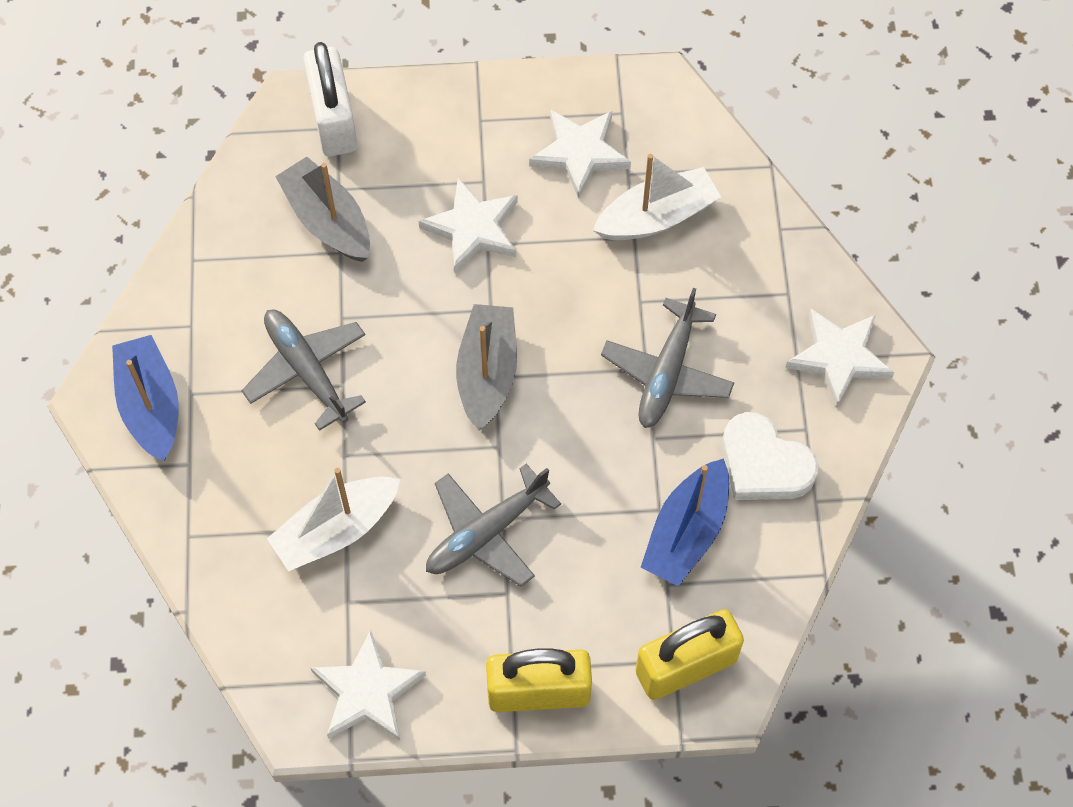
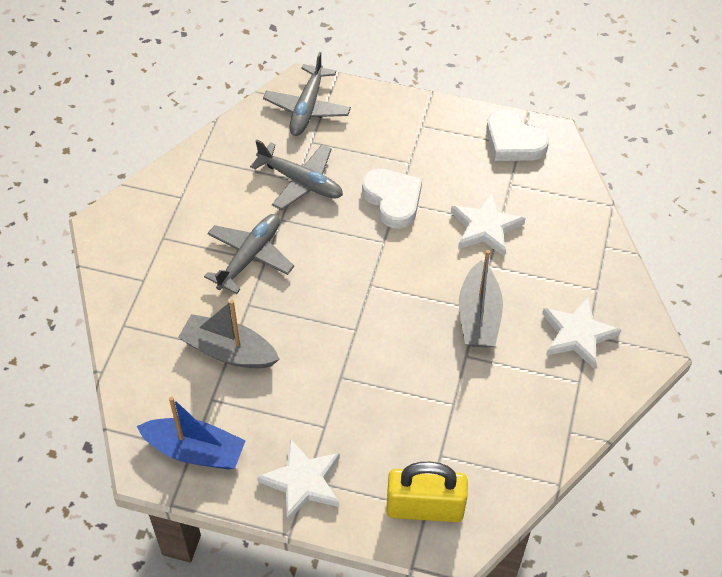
blue boat: 2 -> 1
white boat: 2 -> 0
white heart: 1 -> 2
white padlock: 1 -> 0
white star: 4 -> 3
yellow padlock: 2 -> 1

